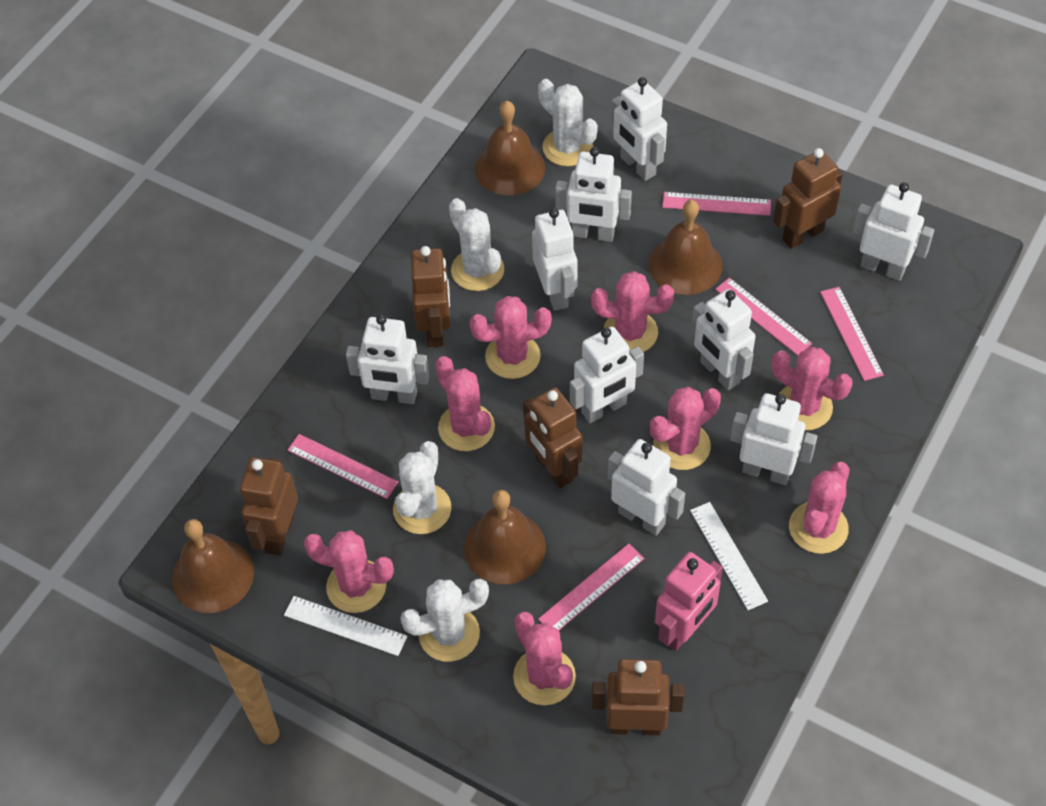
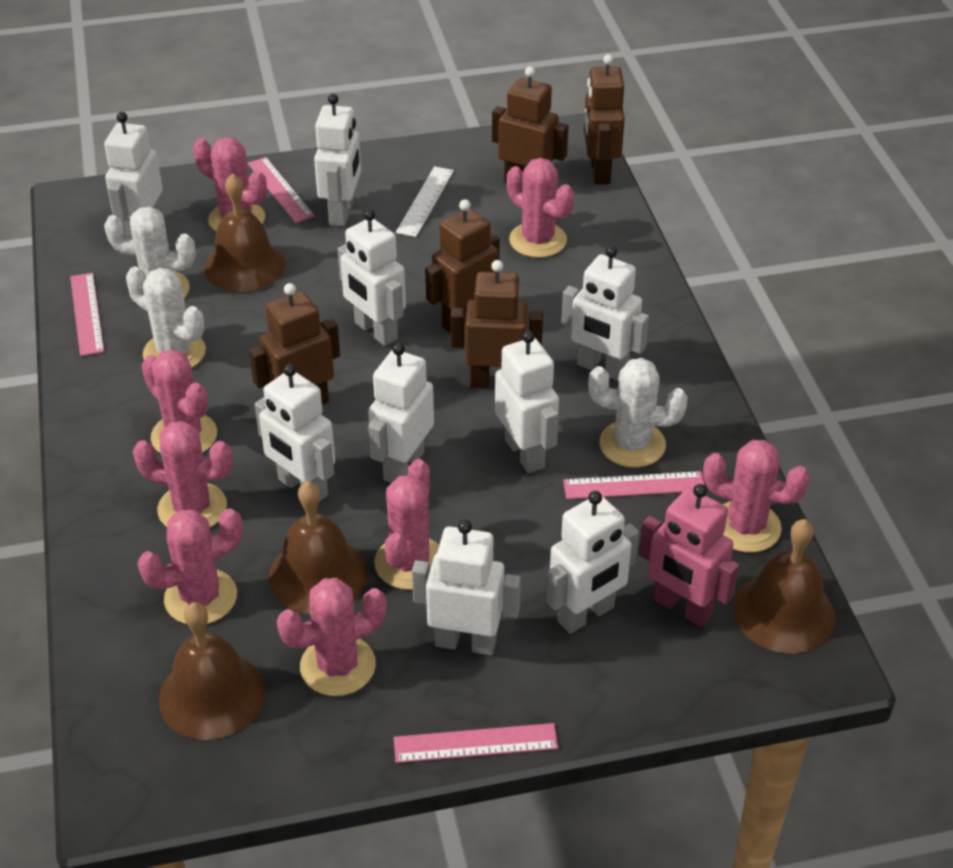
pink ruler: 5 -> 4
white cactus: 4 -> 3
white ruler: 2 -> 1

